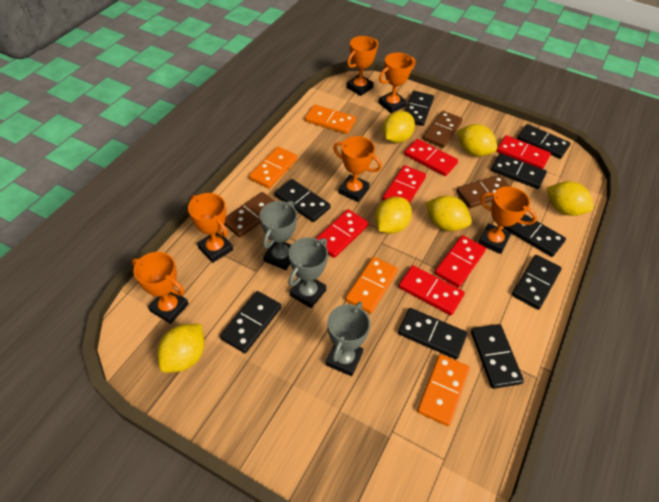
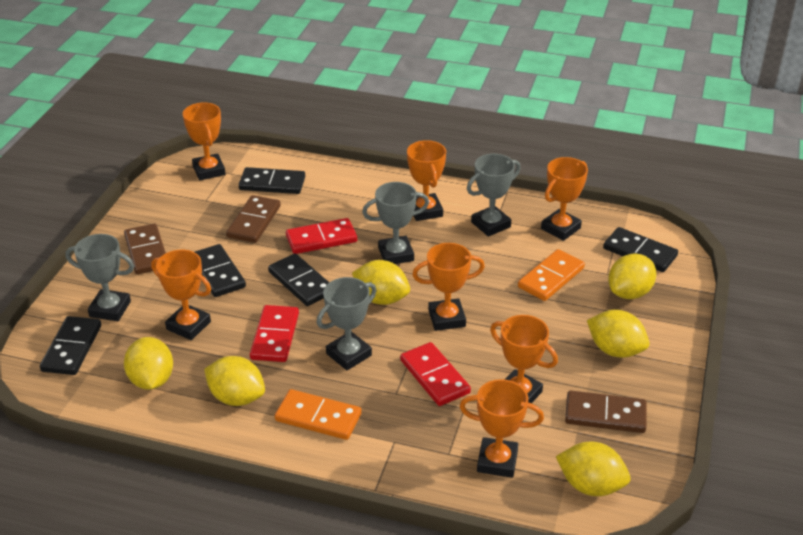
black domino: 9 -> 5
grey trophy: 3 -> 4
orange domino: 4 -> 2
orange trophy: 6 -> 7
red domino: 6 -> 3

